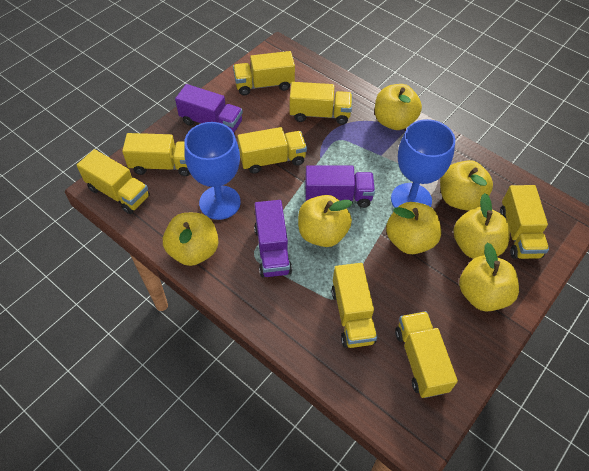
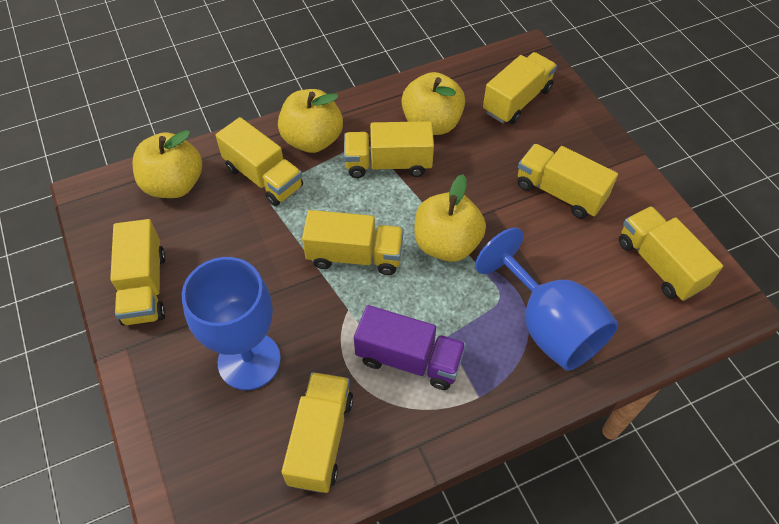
purple truck: 3 -> 1
yellow apple: 7 -> 4

